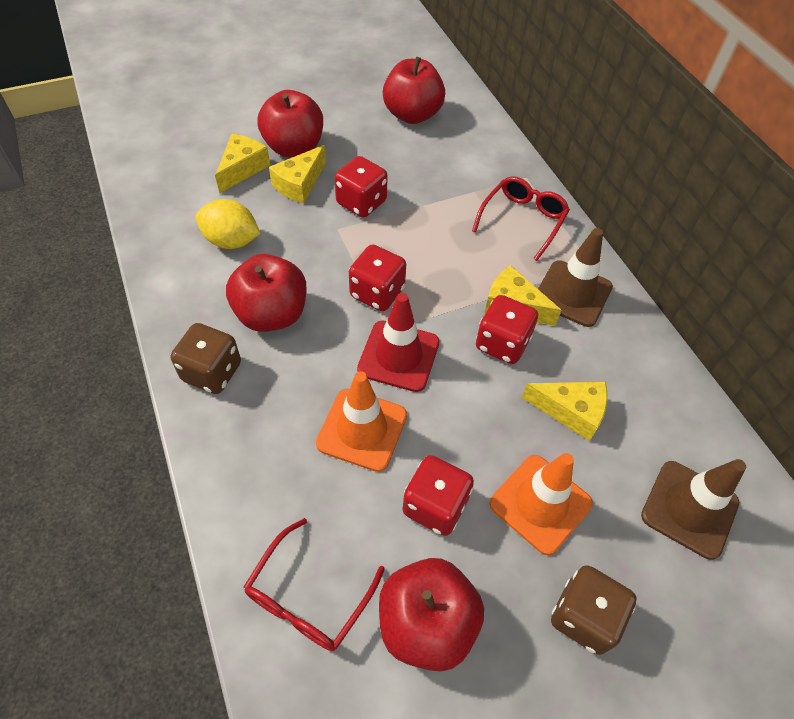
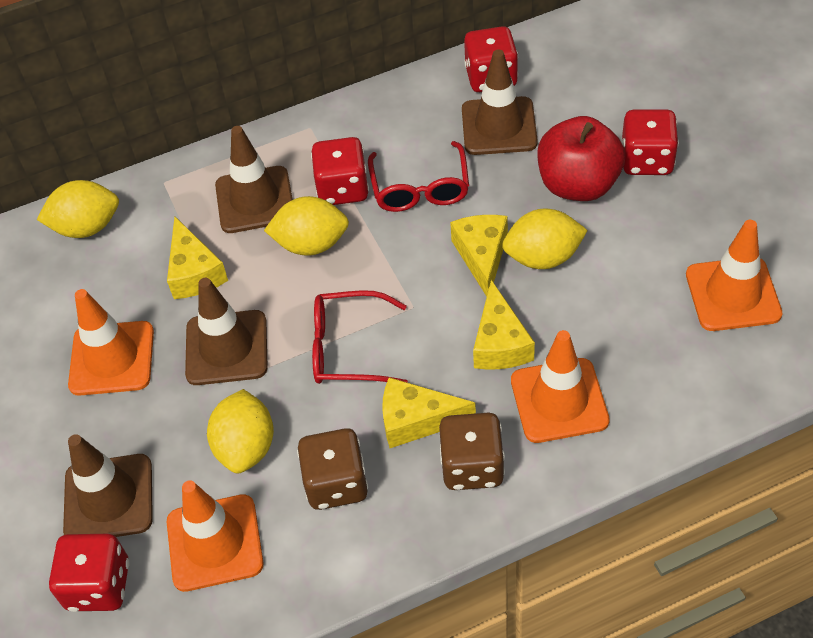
brown traffic cone: 2 -> 4
orange traffic cone: 2 -> 4
red apple: 4 -> 1
red traffic cone: 1 -> 0
yellow lemon: 1 -> 4

